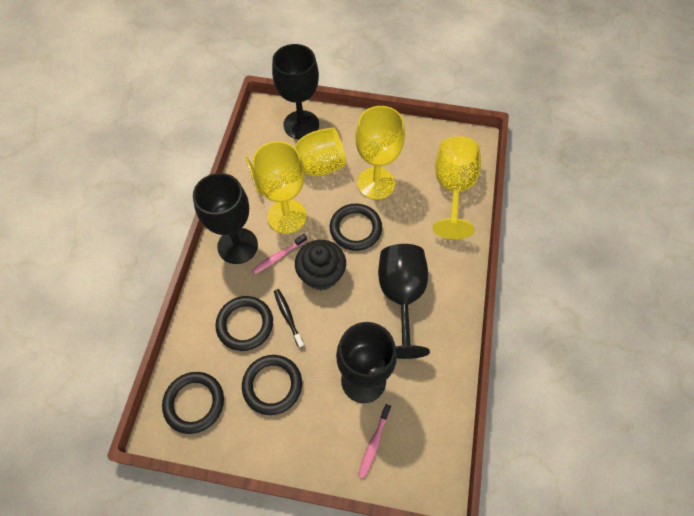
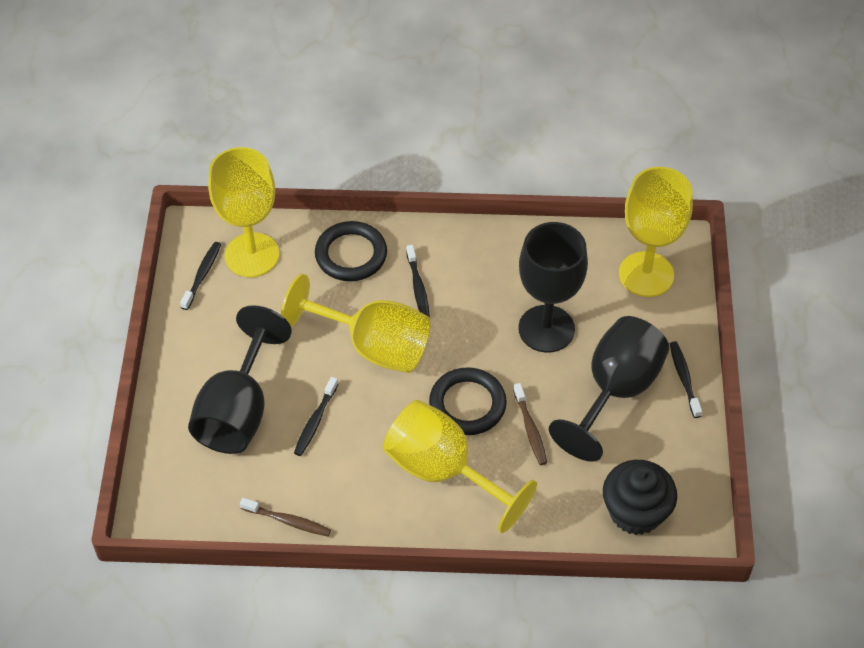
black goblet: 4 -> 3
black ring: 4 -> 2
black toothbrush: 1 -> 4
brown toothbrush: 0 -> 2
pink toothbrush: 2 -> 0

